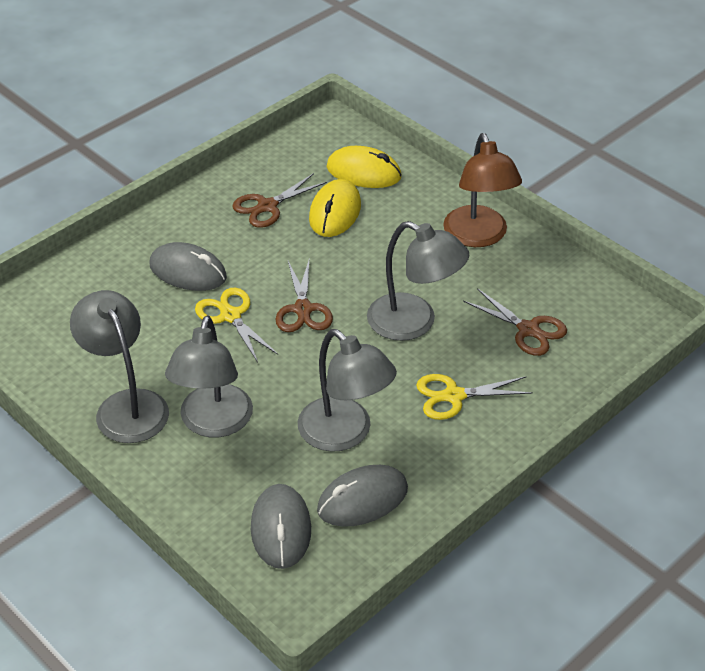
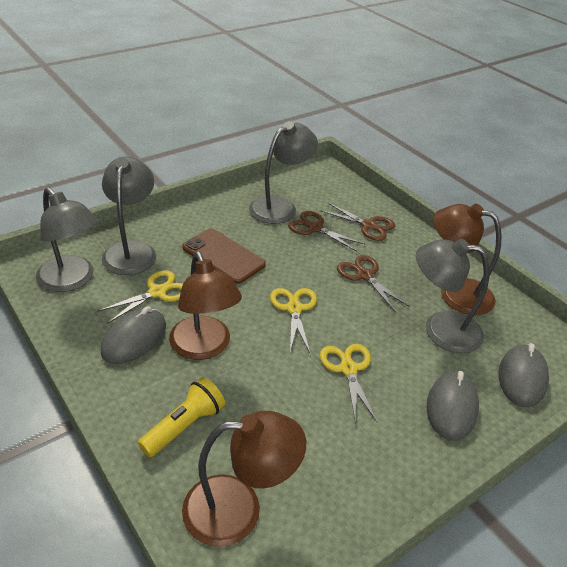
brown lamp: 1 -> 3
brown phone: 0 -> 1
yellow flashlight: 0 -> 1
yellow mouse: 2 -> 0
yellow scissors: 2 -> 3

